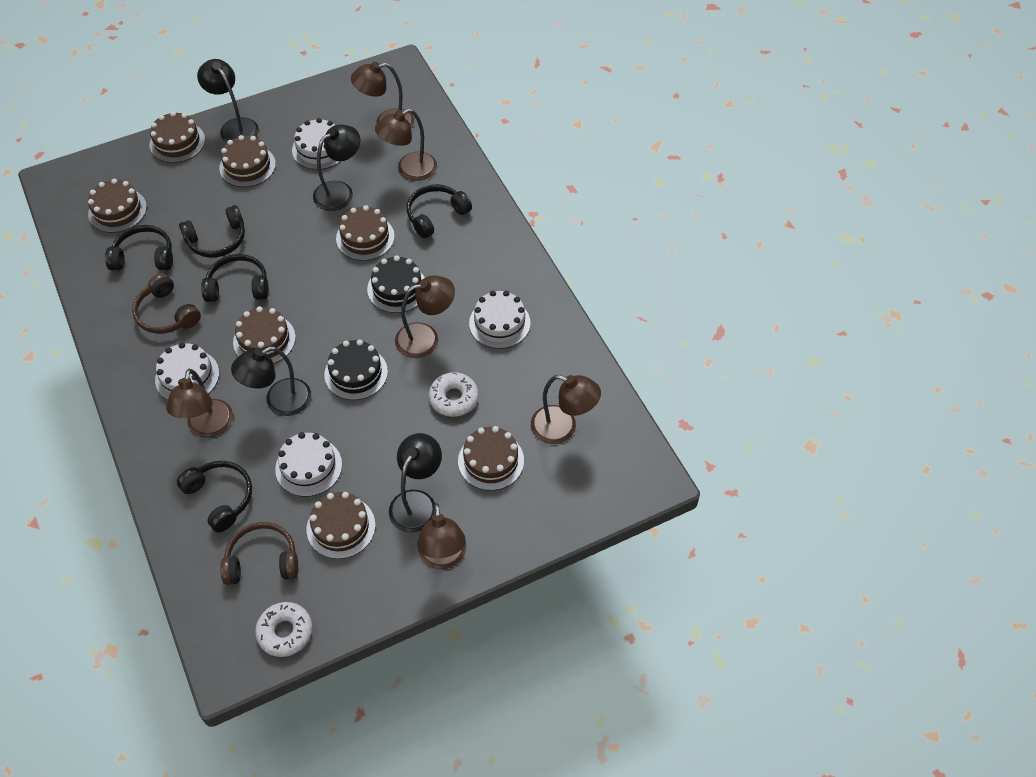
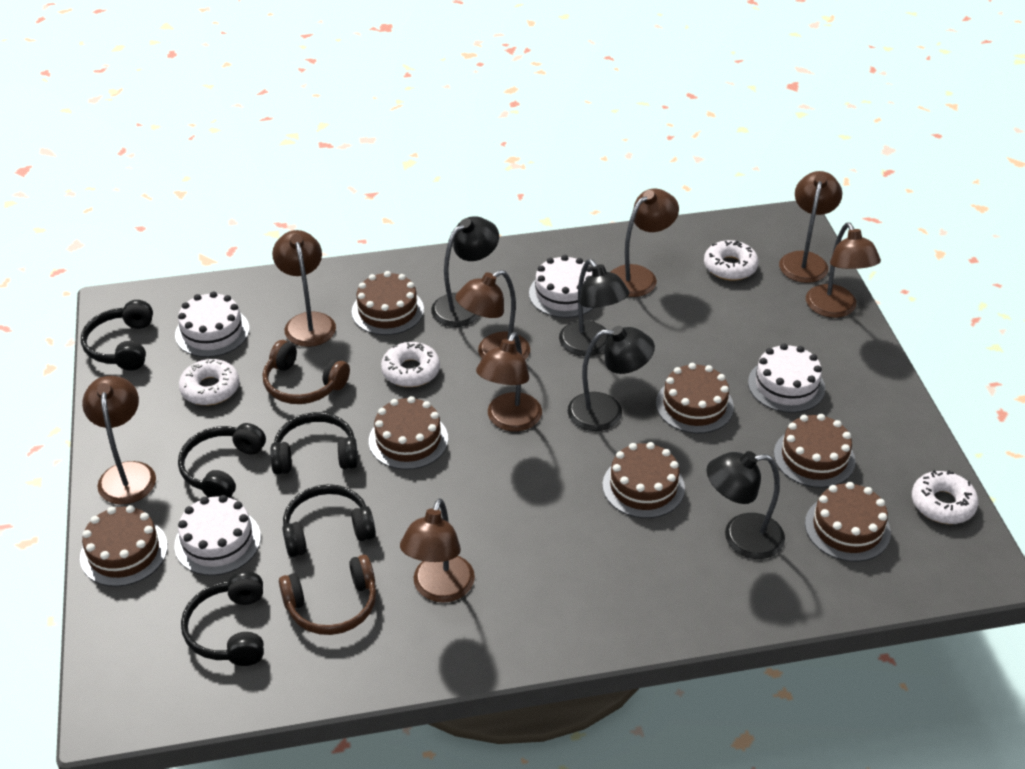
black cake: 2 -> 0
brown lamp: 6 -> 8
white donut: 2 -> 4

